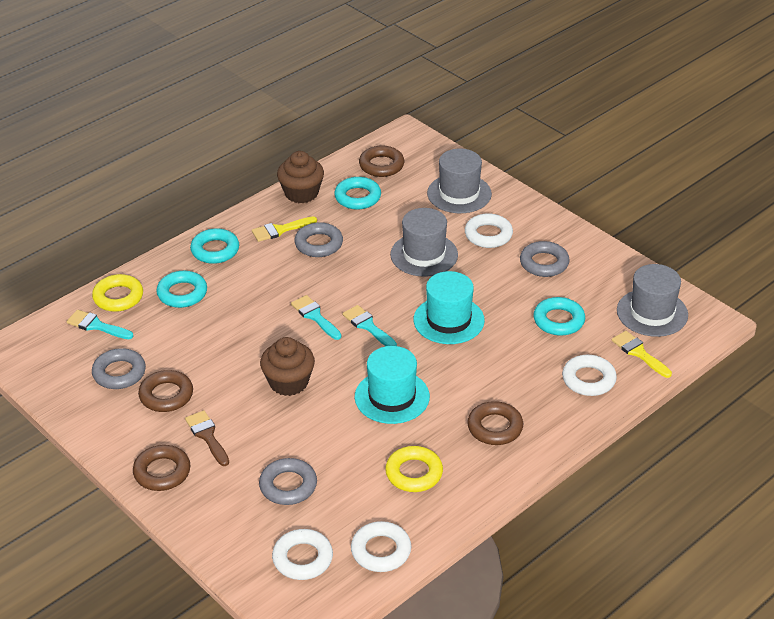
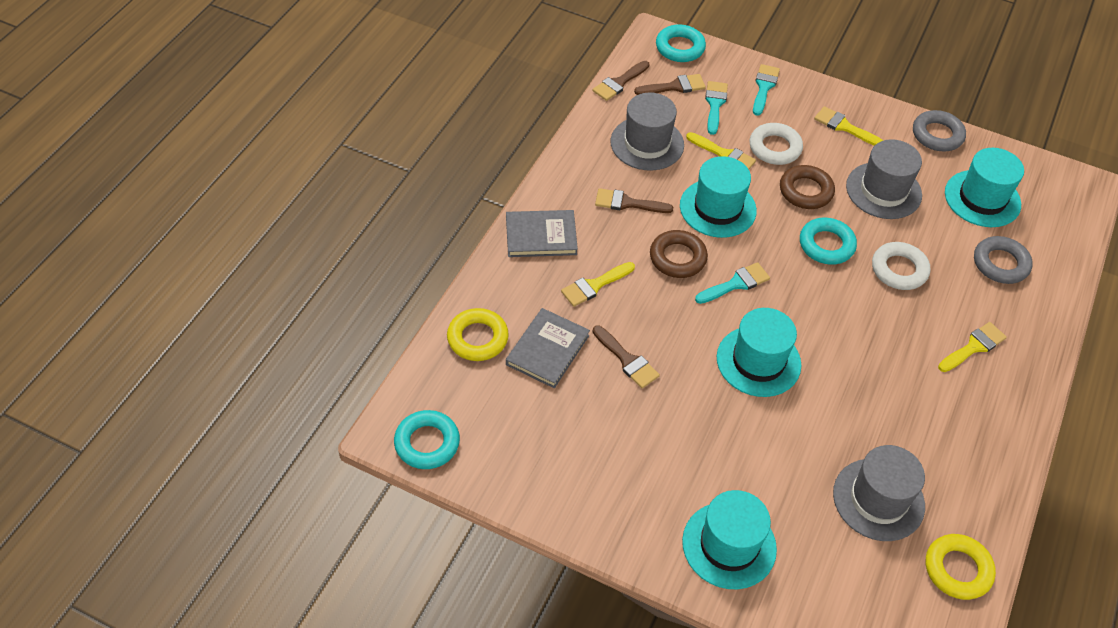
brown brush: 1 -> 4
brown cupcake: 2 -> 0
brown ring: 4 -> 2
grey book: 0 -> 2
grey ring: 4 -> 2
turquoise hat: 2 -> 4
turquoise ring: 4 -> 3
white ring: 4 -> 2
yellow brush: 2 -> 4

